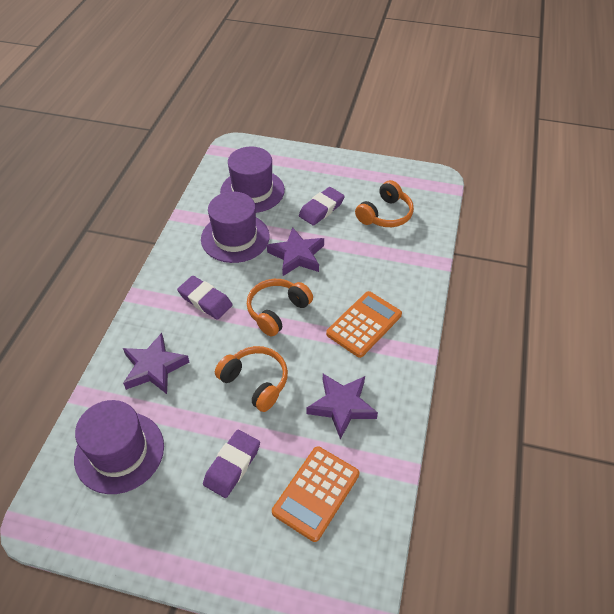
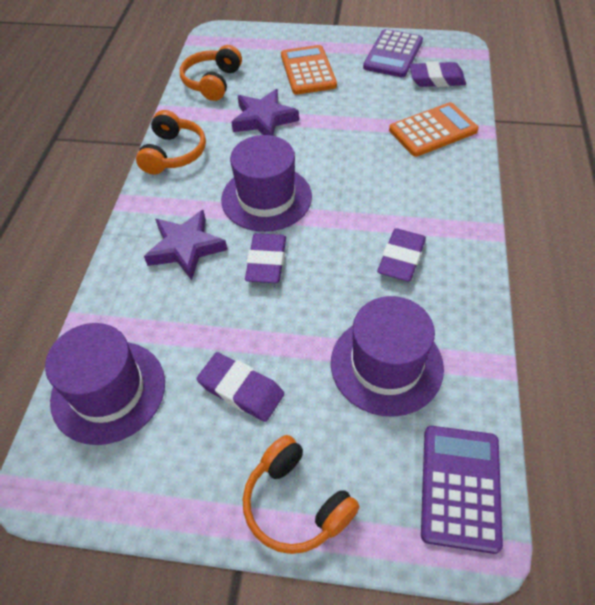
purple calculator: 0 -> 2
purple eraser: 3 -> 4
purple star: 3 -> 2

